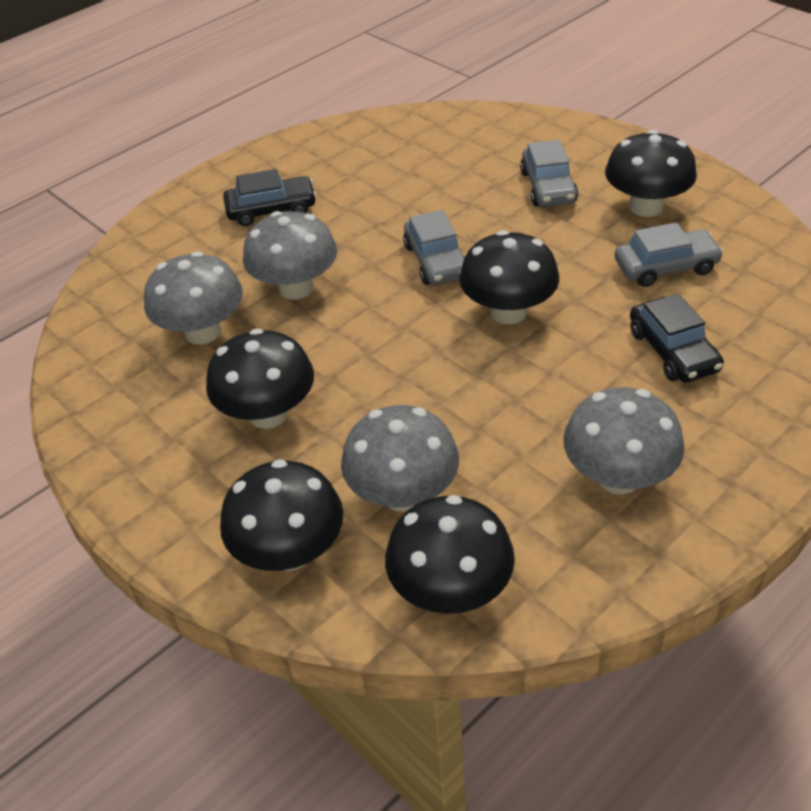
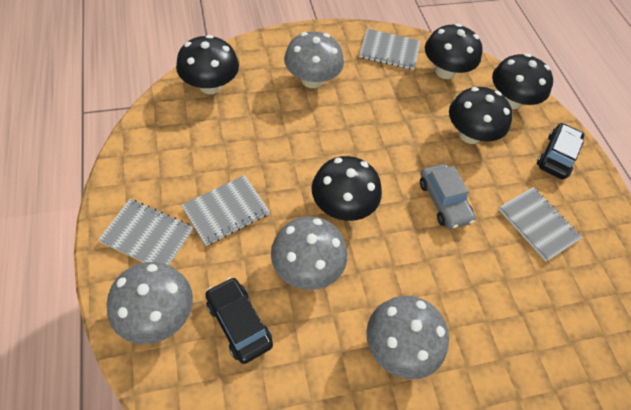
grey car: 3 -> 1
grey notebook: 0 -> 4

